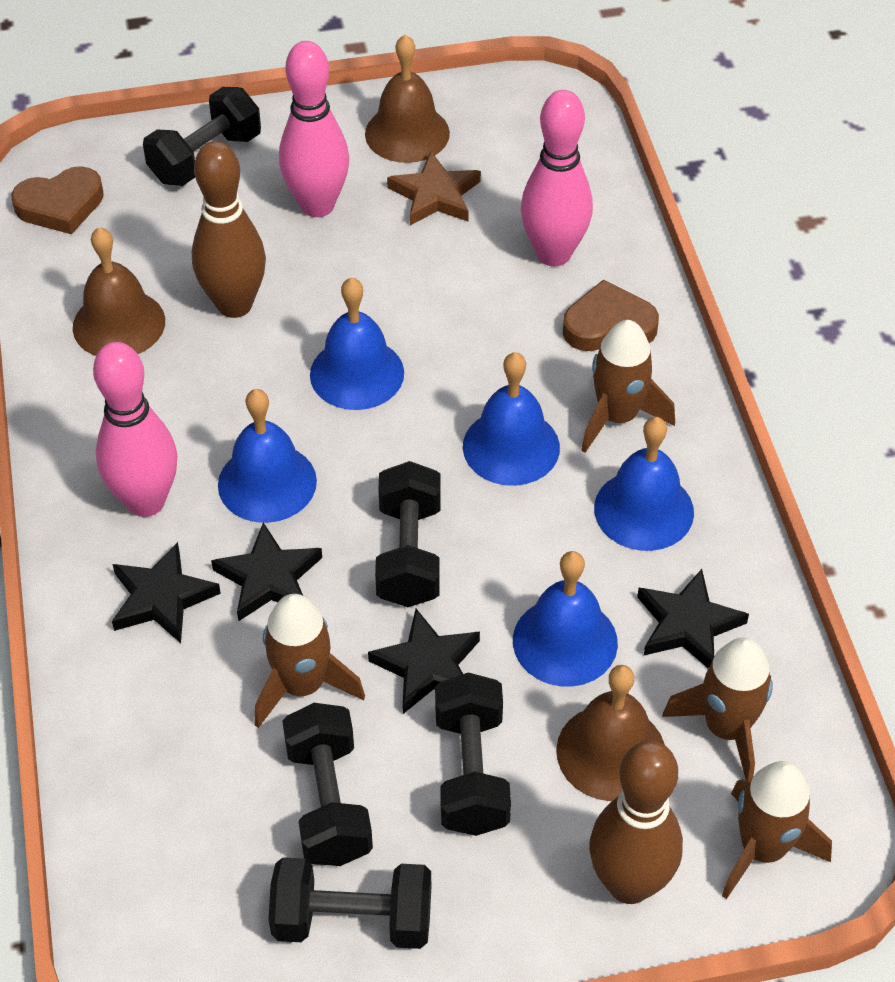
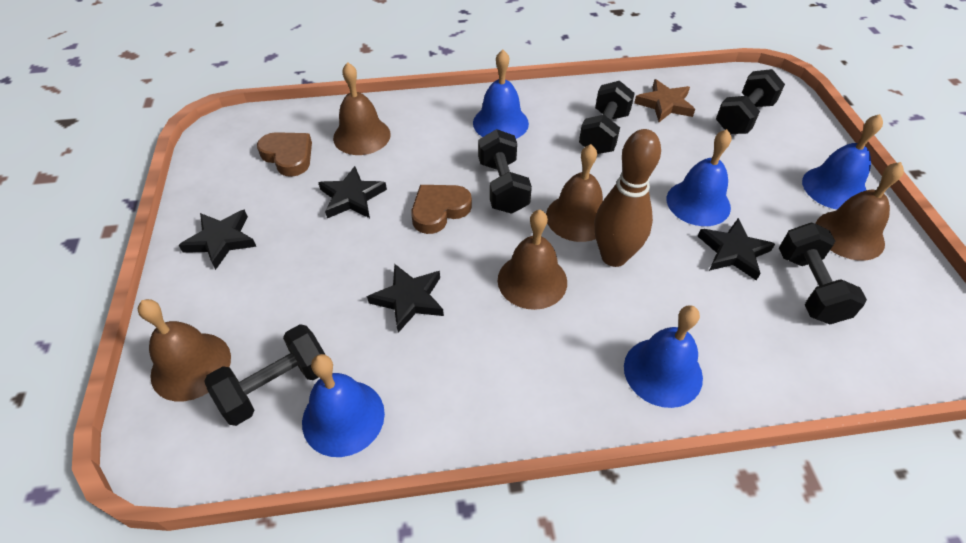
brown bell: 3 -> 5
brown bowling pin: 2 -> 1
brown rocket: 4 -> 0
pink bowling pin: 3 -> 0

